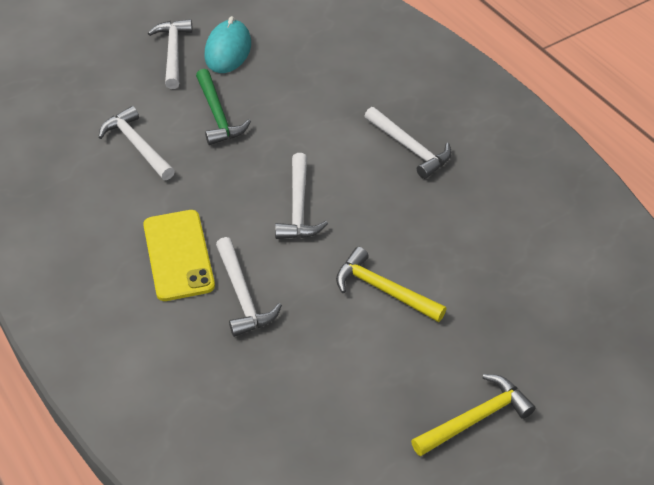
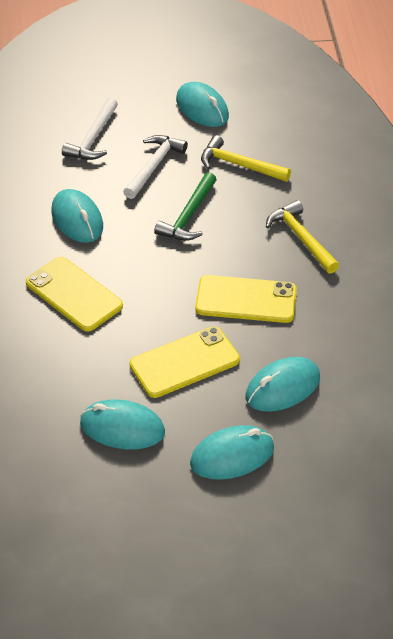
turquoise mouse: 1 -> 5
white hammer: 5 -> 2
yellow phone: 1 -> 3

